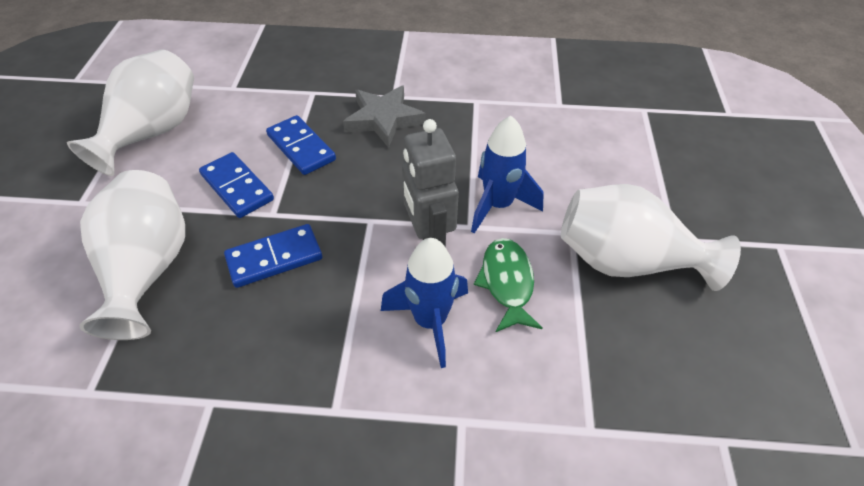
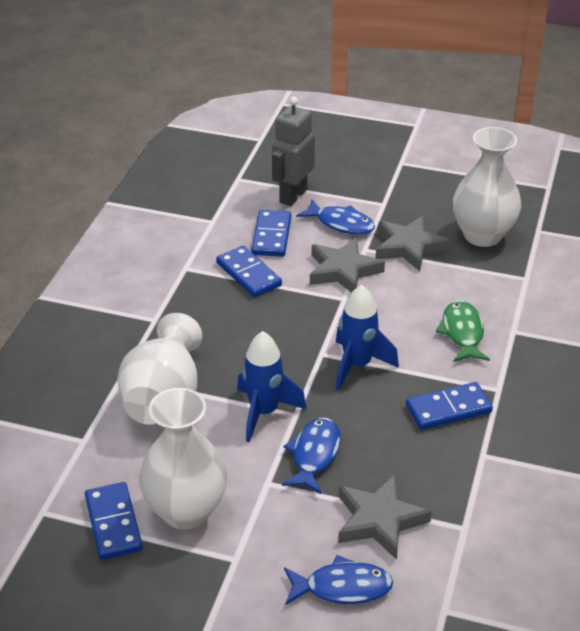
blue domino: 3 -> 4
blue fish: 0 -> 3
grey star: 1 -> 3

